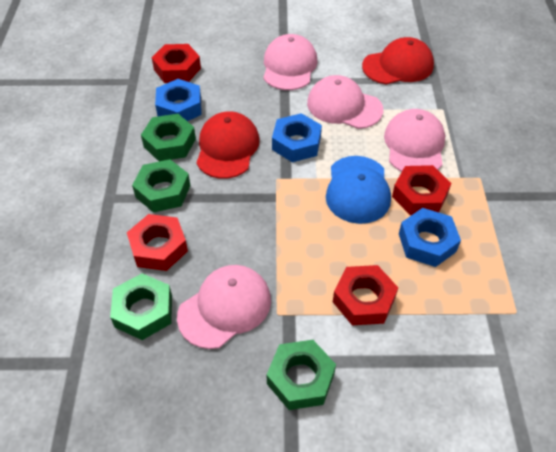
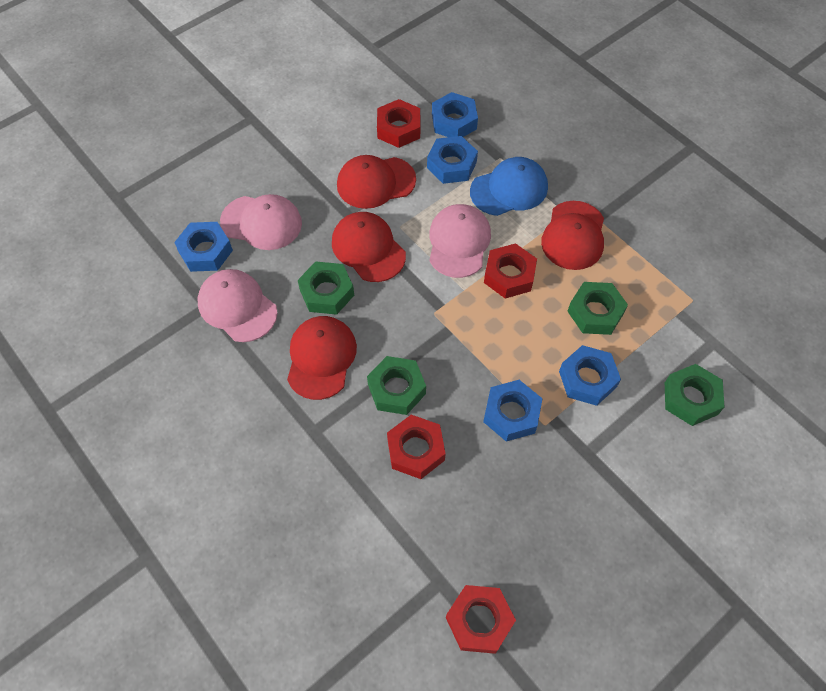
blue nut: 3 -> 5
pink cap: 4 -> 3
red cap: 2 -> 4

